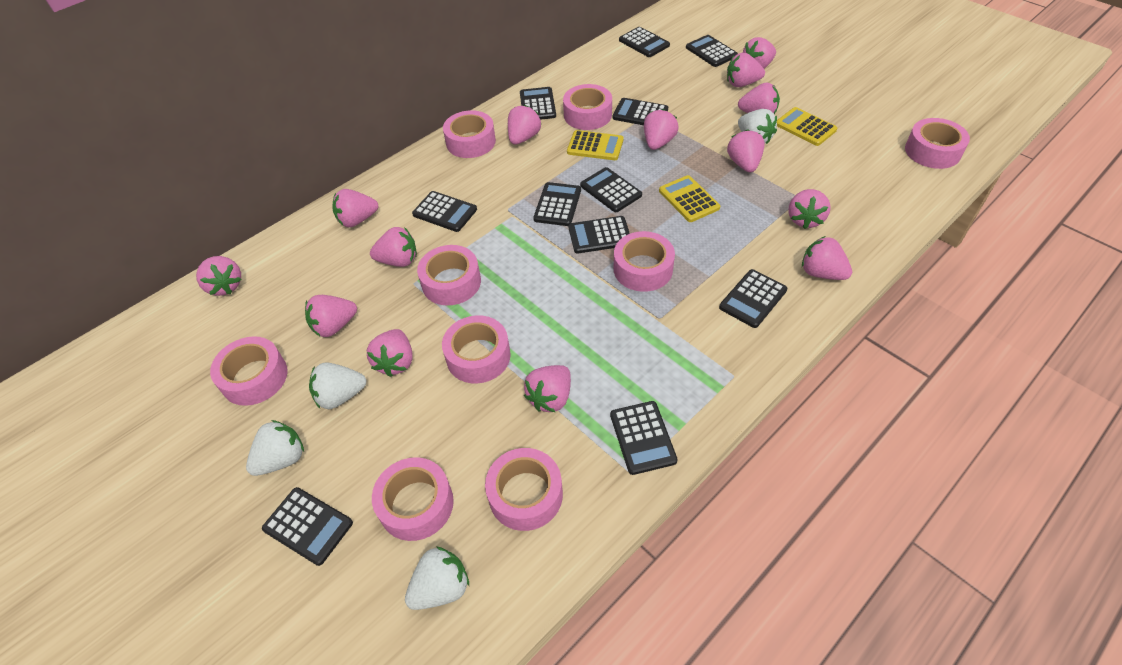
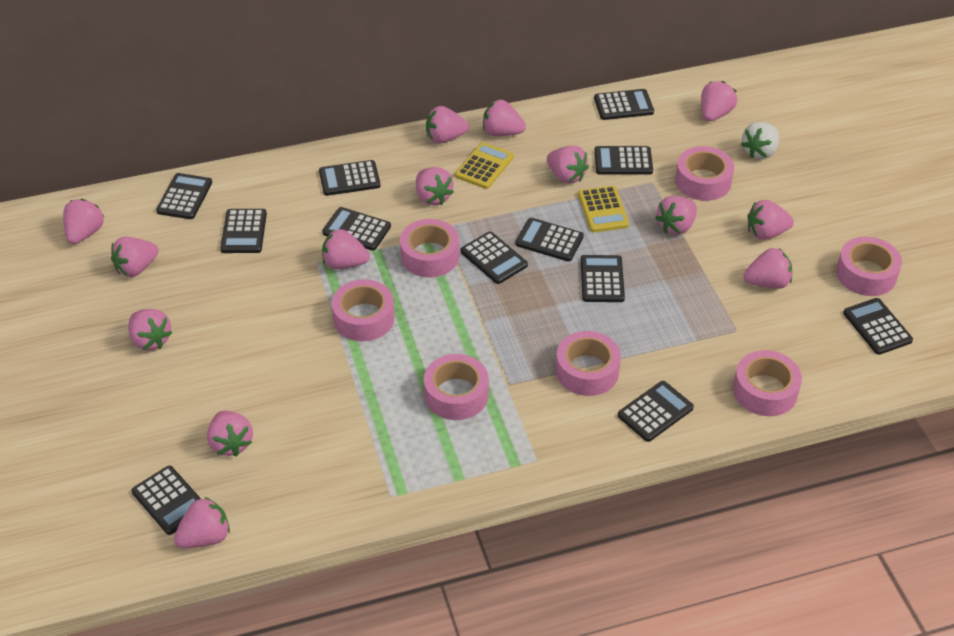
black calculator: 11 -> 12
pink tape: 9 -> 7
white strawberry: 4 -> 1
yellow calculator: 3 -> 2

